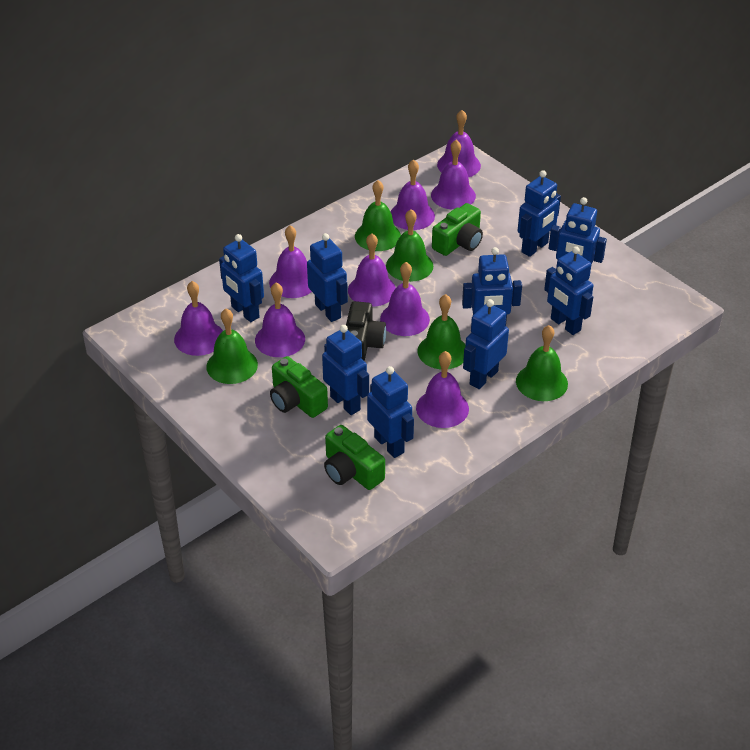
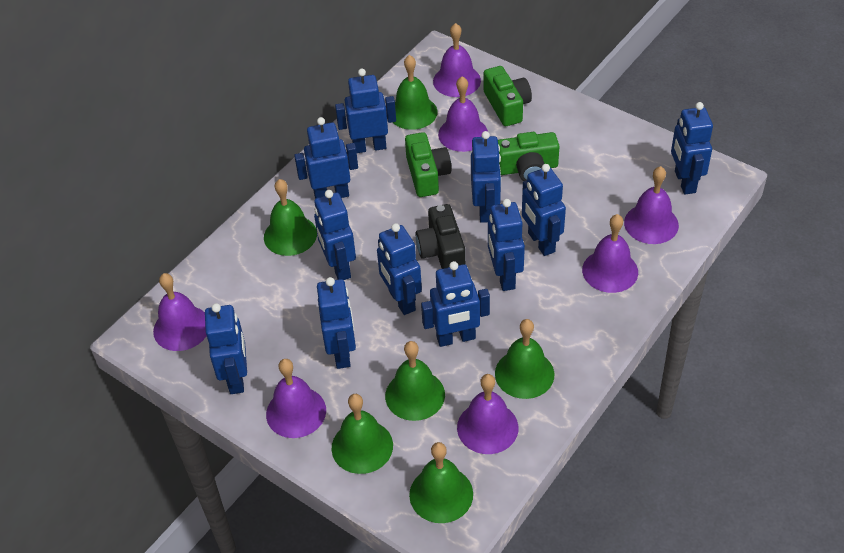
blue robot: 9 -> 11
green bell: 5 -> 6
purple bell: 9 -> 7

